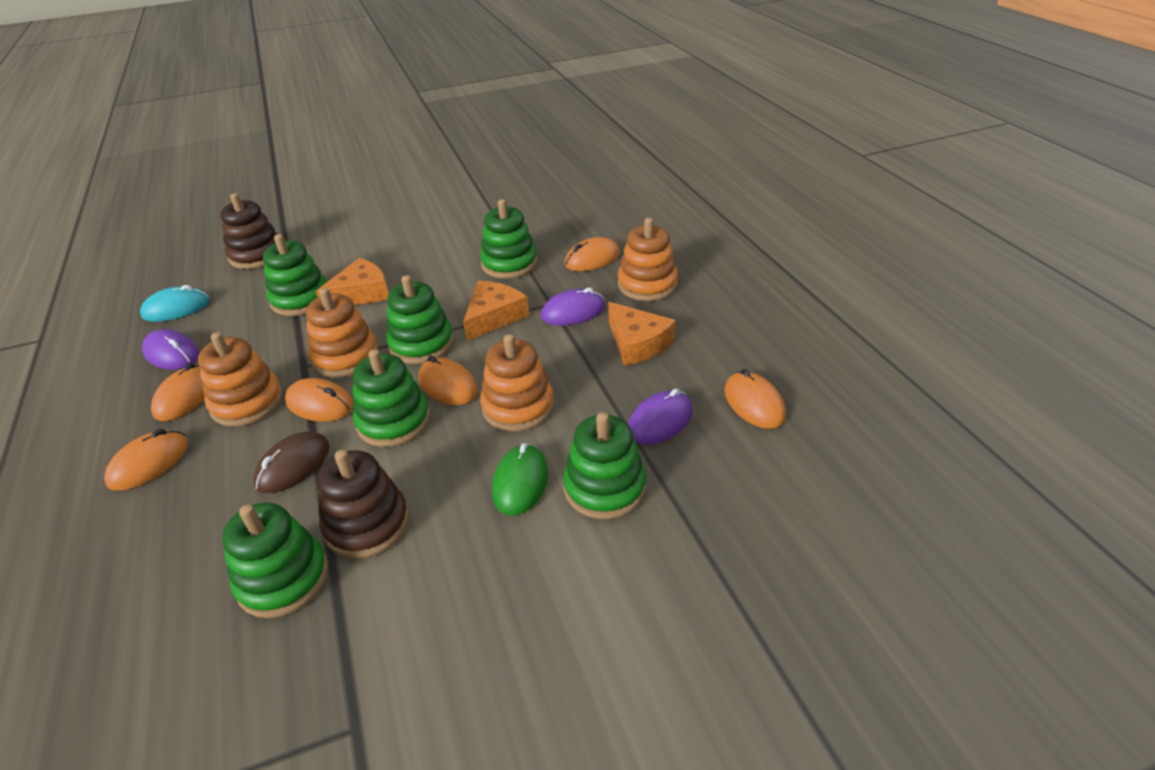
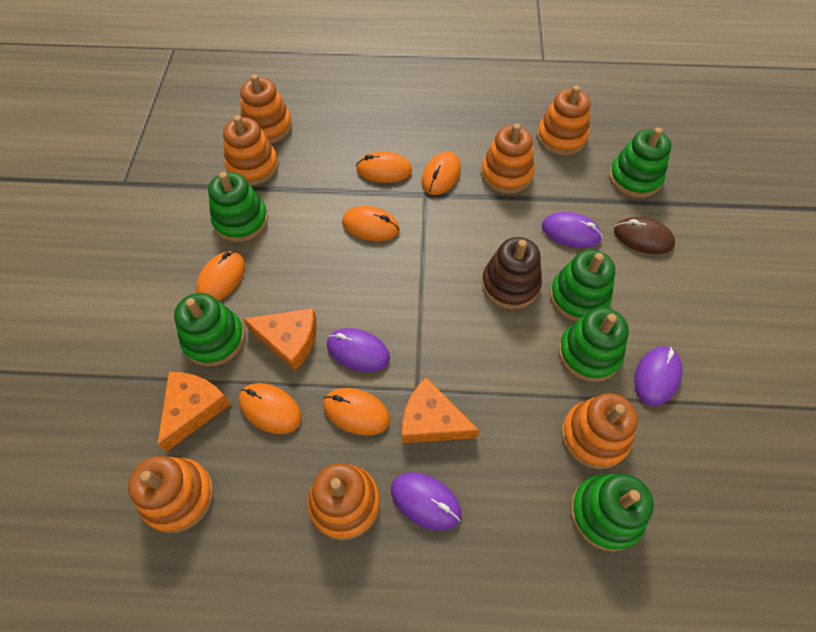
brown stacking toy: 2 -> 1
green mouse: 1 -> 0
orange stacking toy: 4 -> 7
purple mouse: 3 -> 4
turquoise mouse: 1 -> 0

